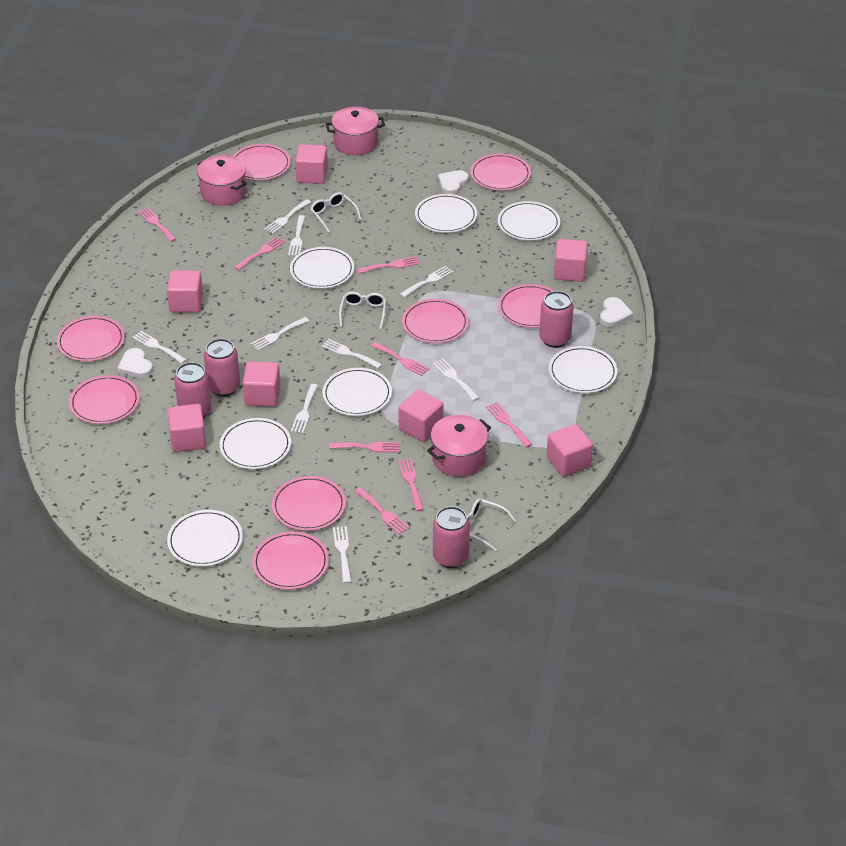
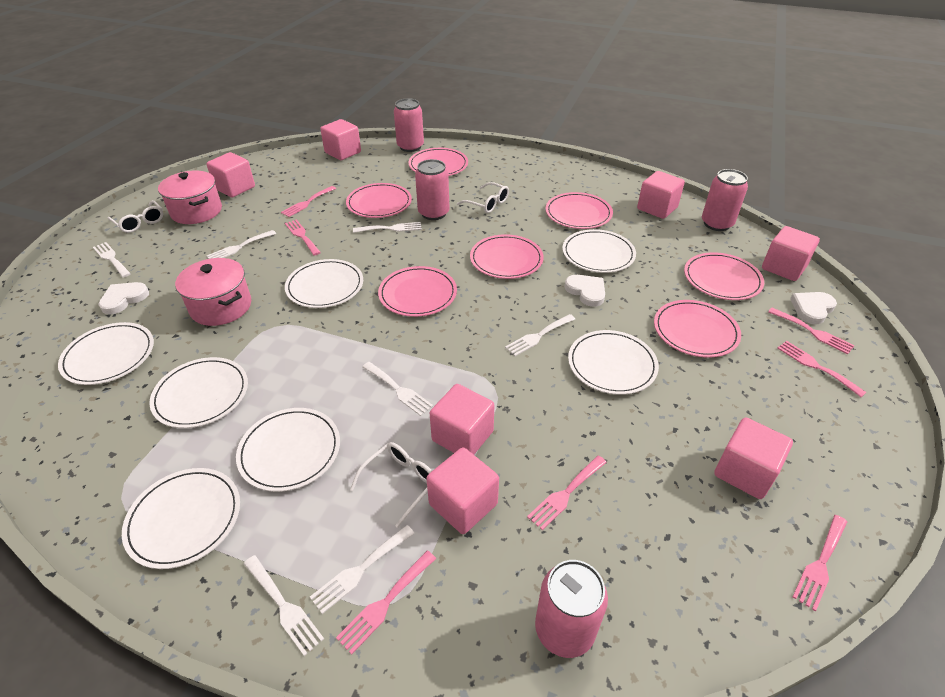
pink fork: 8 -> 7
pink plate: 8 -> 7
pink pot: 3 -> 2
white fork: 9 -> 7

